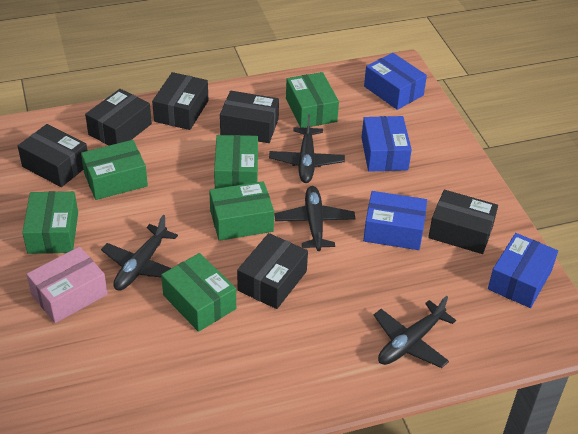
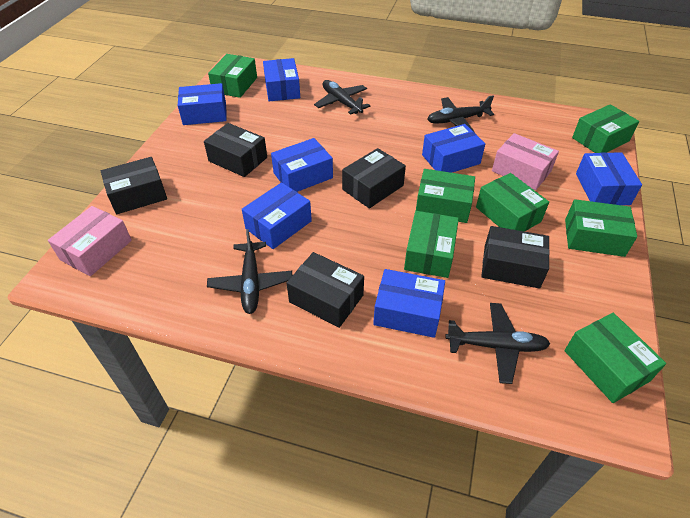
black box: 6 -> 5
blue box: 4 -> 7
green box: 6 -> 7
pink box: 1 -> 2

